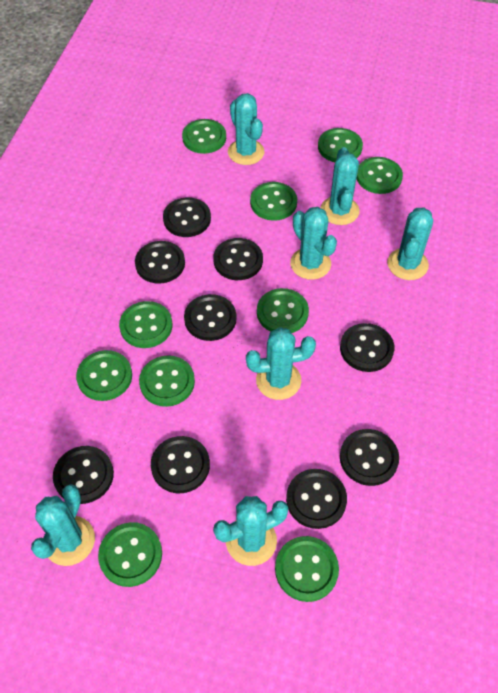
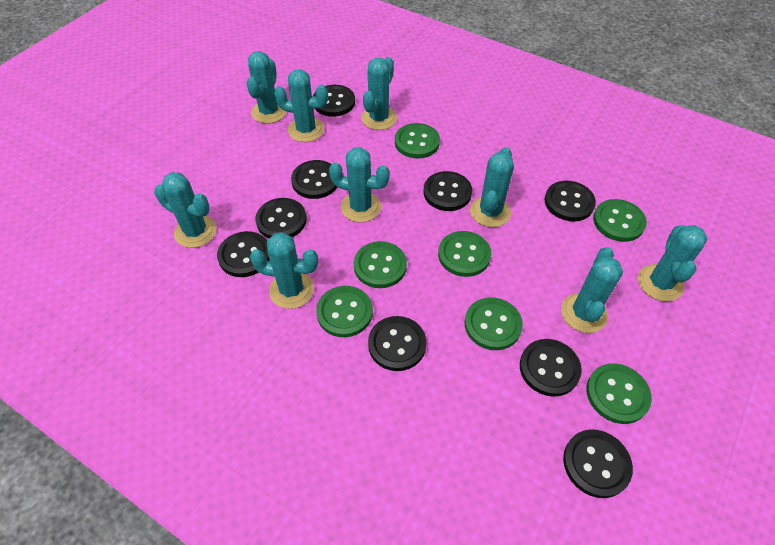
green button: 10 -> 7
turquoise cactus: 7 -> 9

